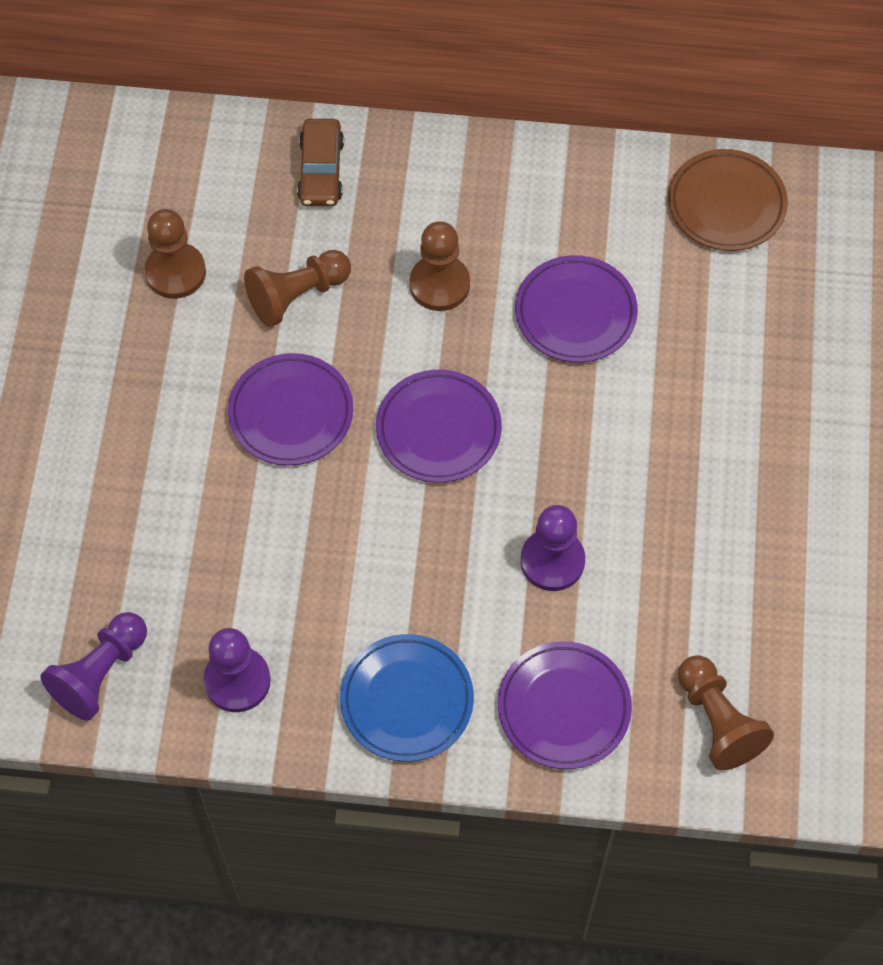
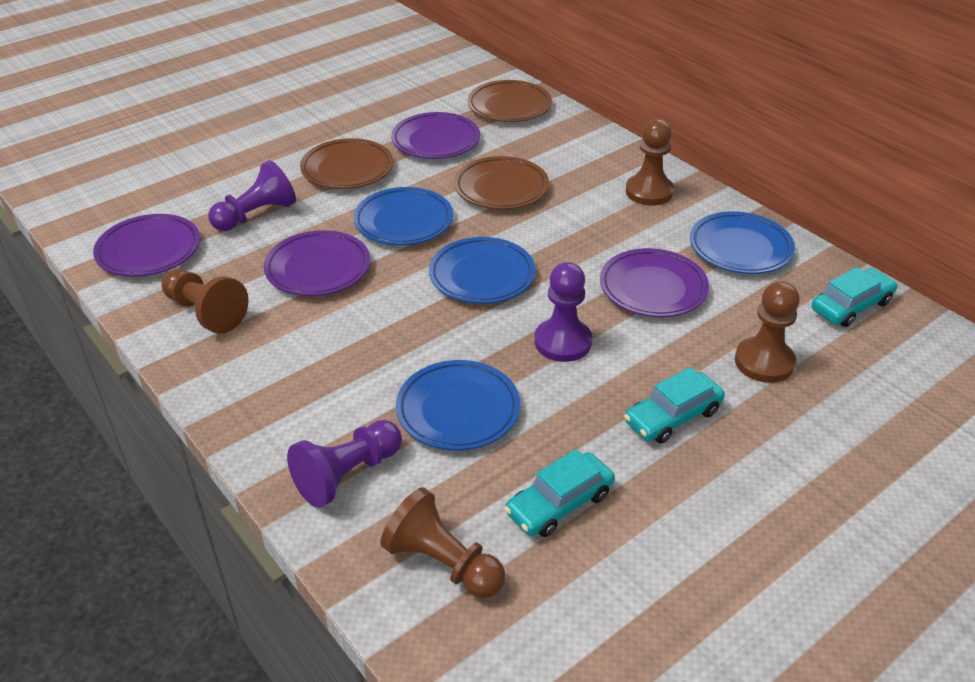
blue plate: 1 -> 4
brown car: 1 -> 0
brown plate: 1 -> 3
turquoise car: 0 -> 3

